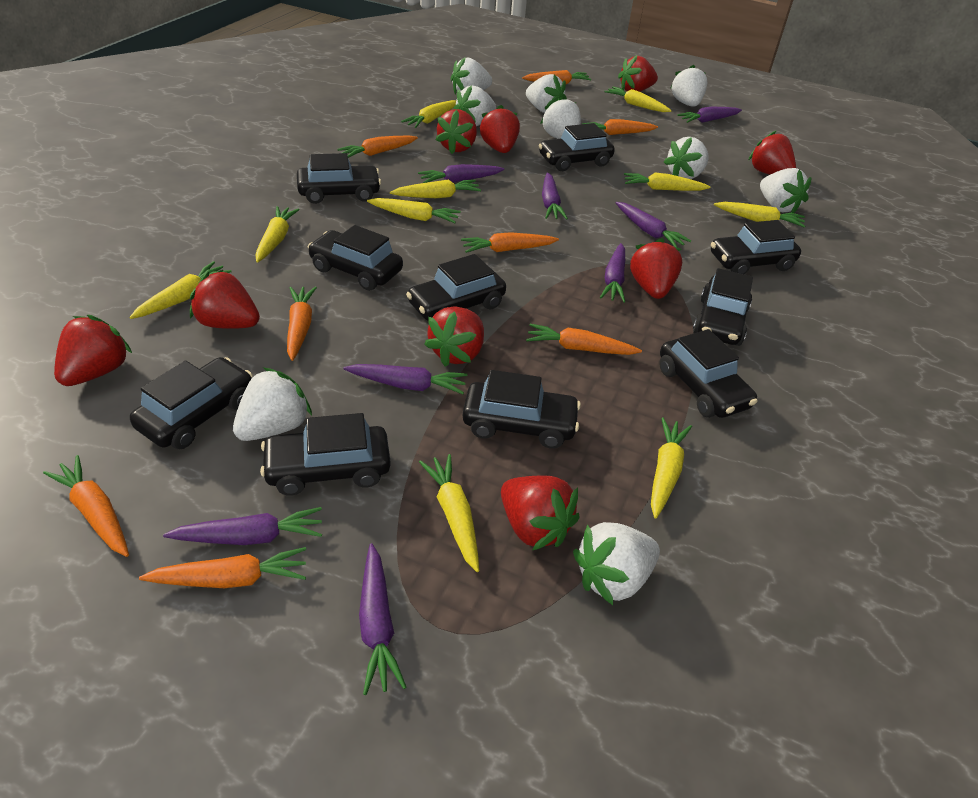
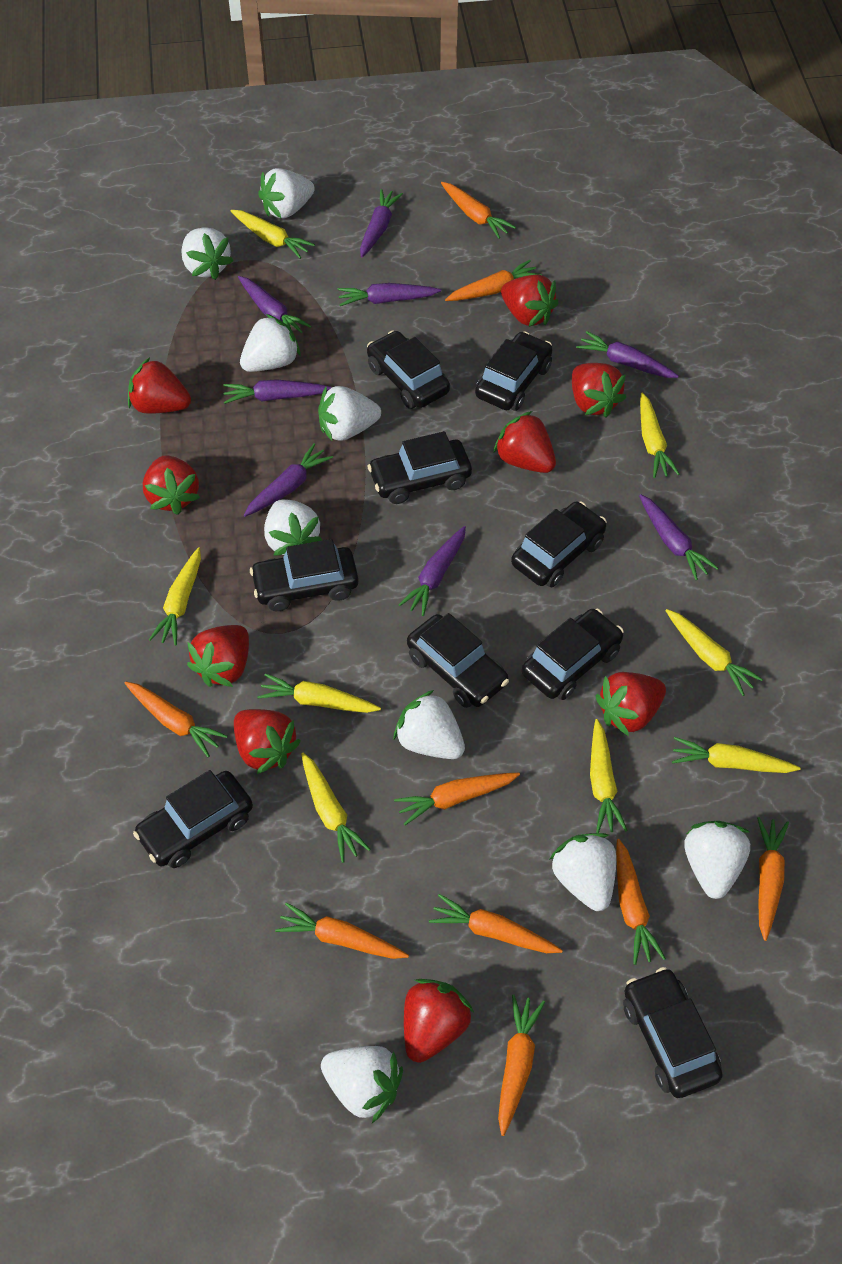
black car: 10 -> 9
orange carrot: 8 -> 9
yellow carrot: 10 -> 8

